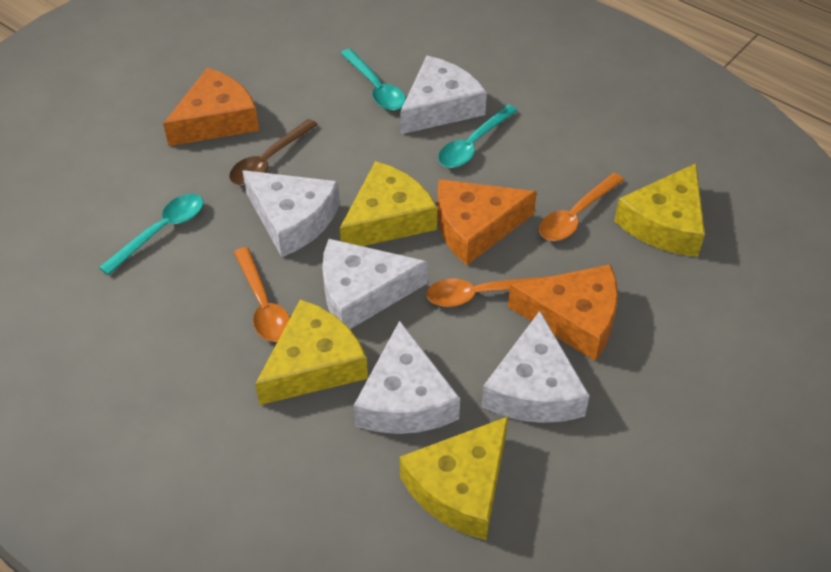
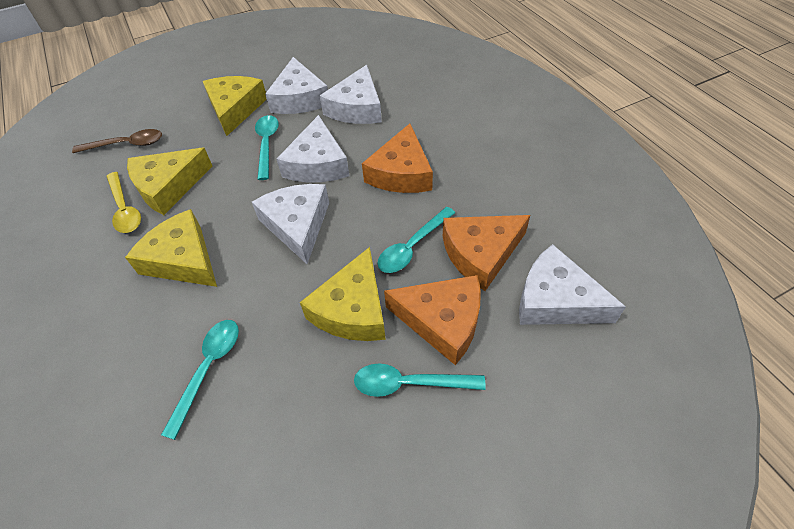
orange spoon: 3 -> 0
turquoise spoon: 3 -> 4
yellow spoon: 0 -> 1

